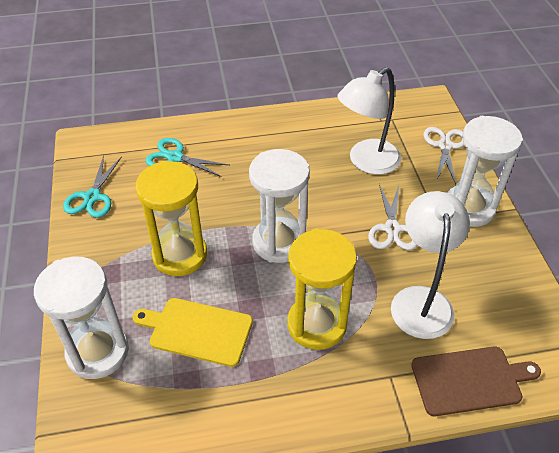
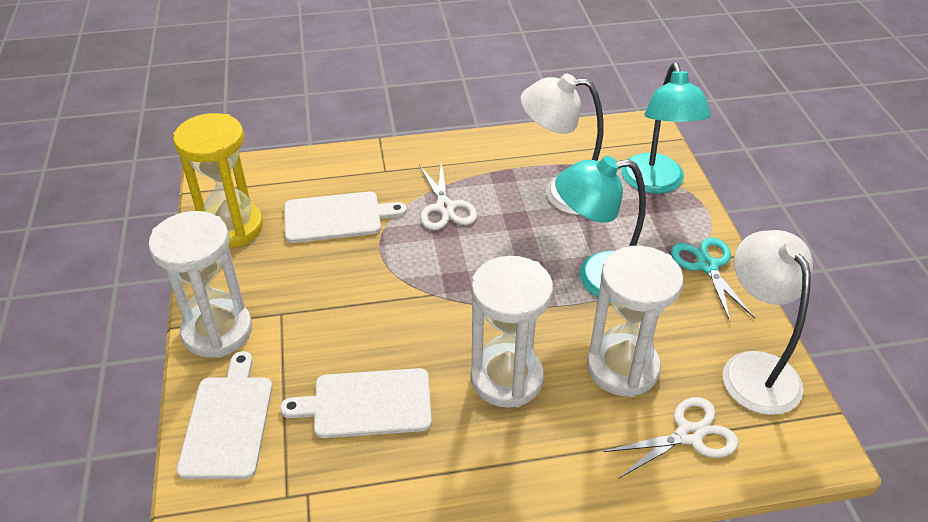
brown cutting board: 1 -> 0
turquoise lamp: 0 -> 2
turquoise scissors: 2 -> 1
white cutting board: 0 -> 3
yellow cutting board: 1 -> 0
yellow hourglass: 2 -> 1

